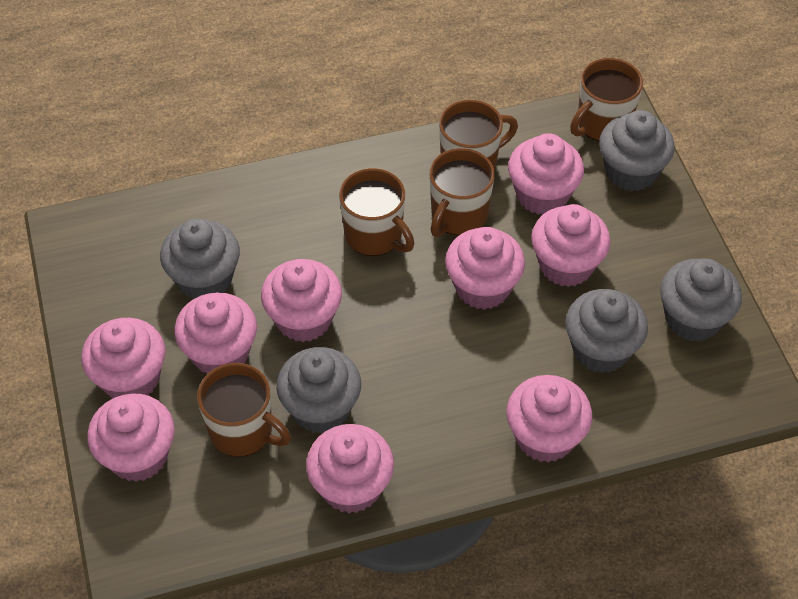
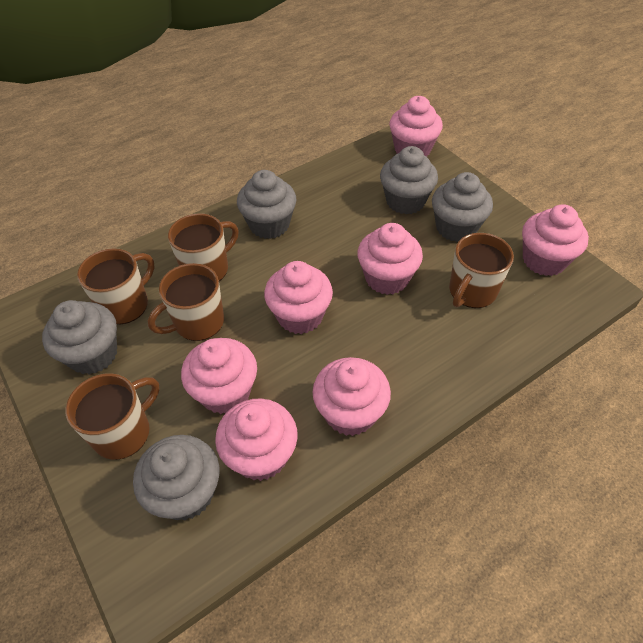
pink cupcake: 9 -> 7

